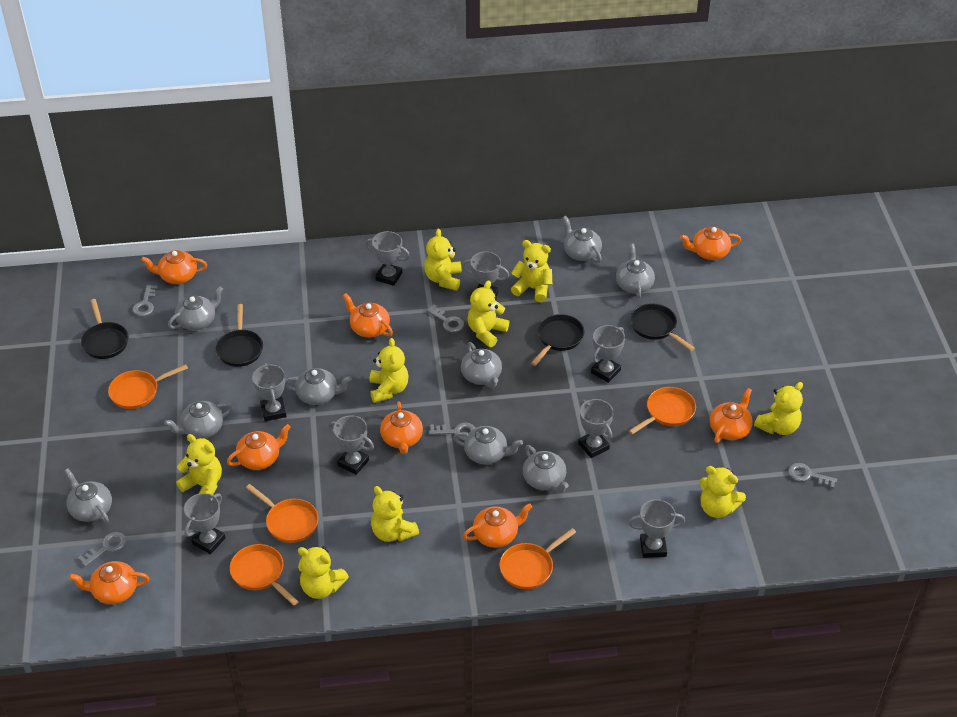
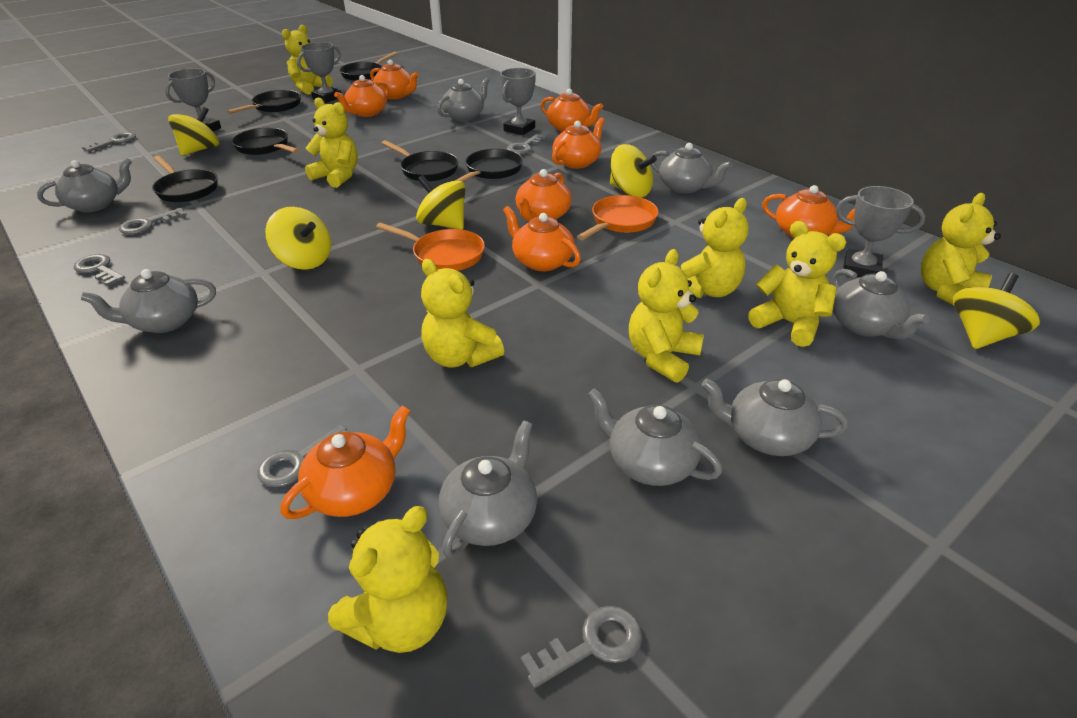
black pan: 4 -> 6
grey key: 5 -> 6
grey teapot: 9 -> 8
grey trophy: 8 -> 4
orange pan: 5 -> 2
yellow spinning top: 0 -> 5
yellow teddy bear: 9 -> 8

